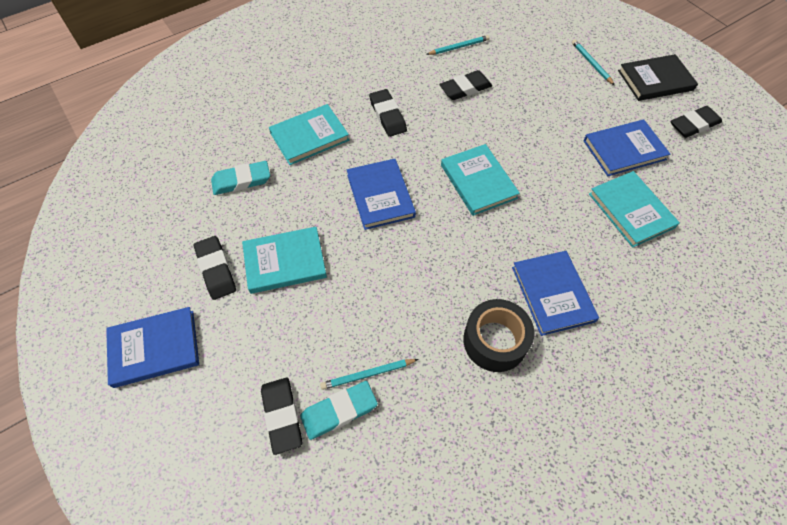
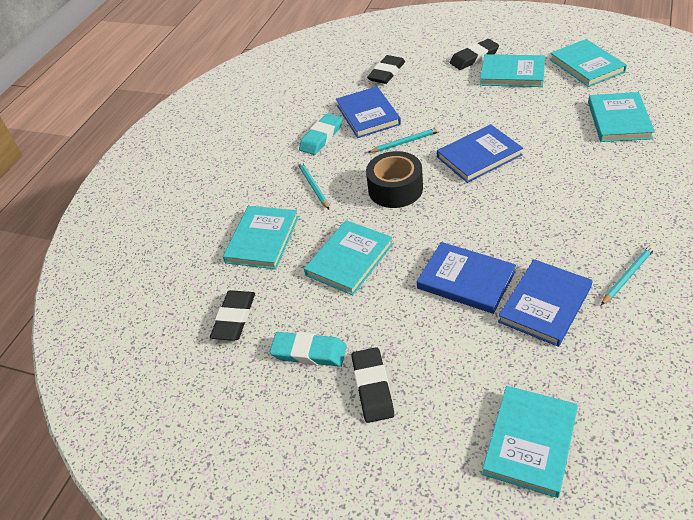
black book: 1 -> 0
black eraser: 5 -> 4
turquoise book: 4 -> 6

